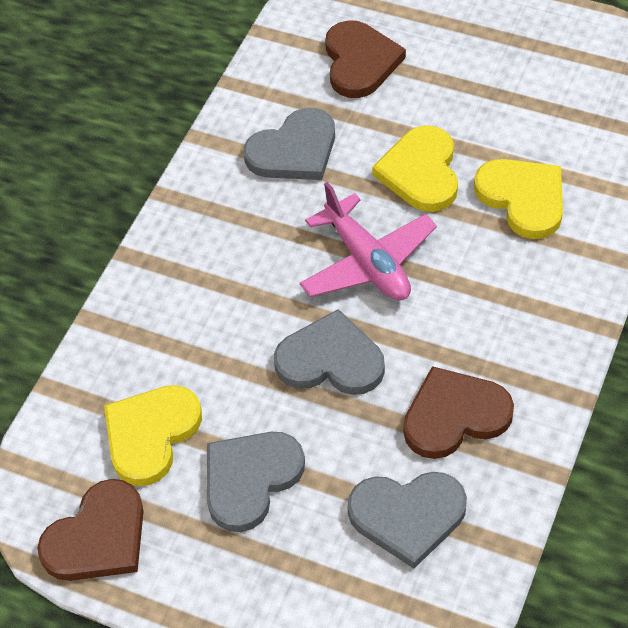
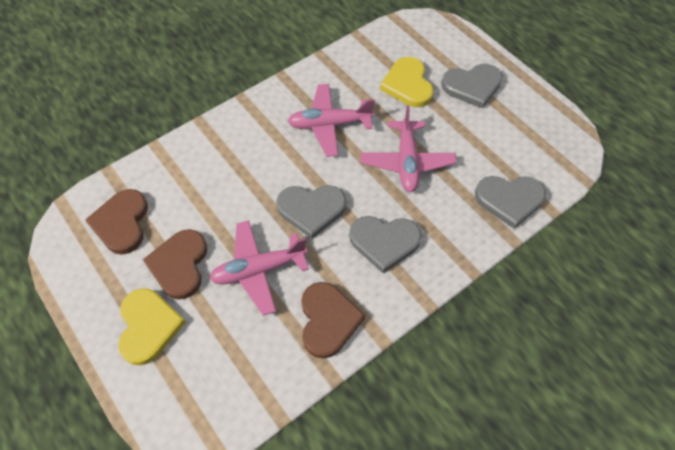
pink plane: 1 -> 3
yellow heart: 3 -> 2

